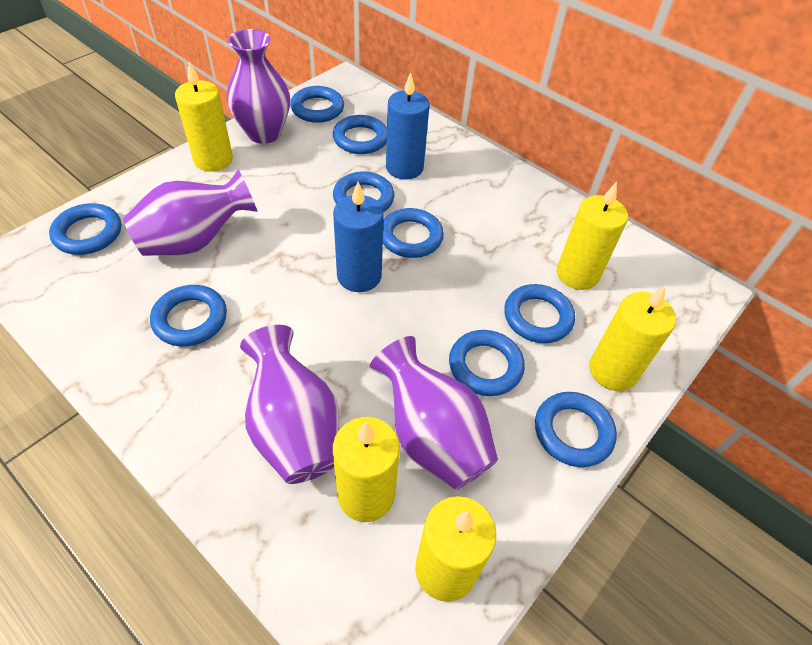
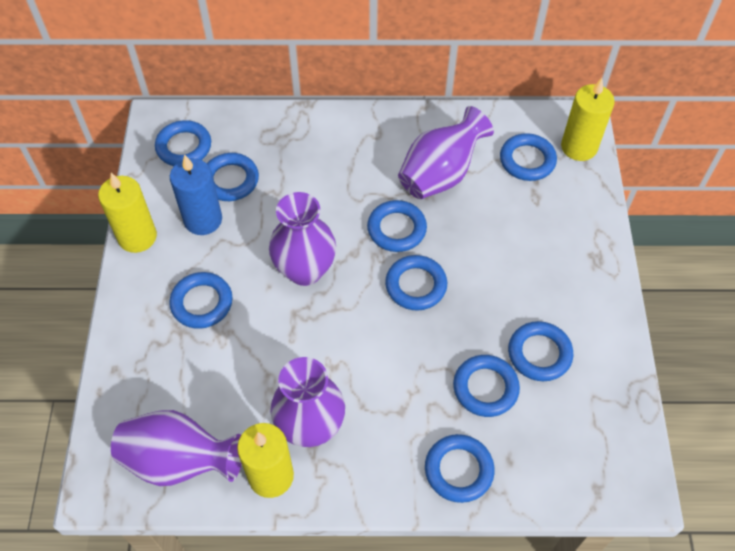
blue candle: 2 -> 1
yellow candle: 5 -> 3

